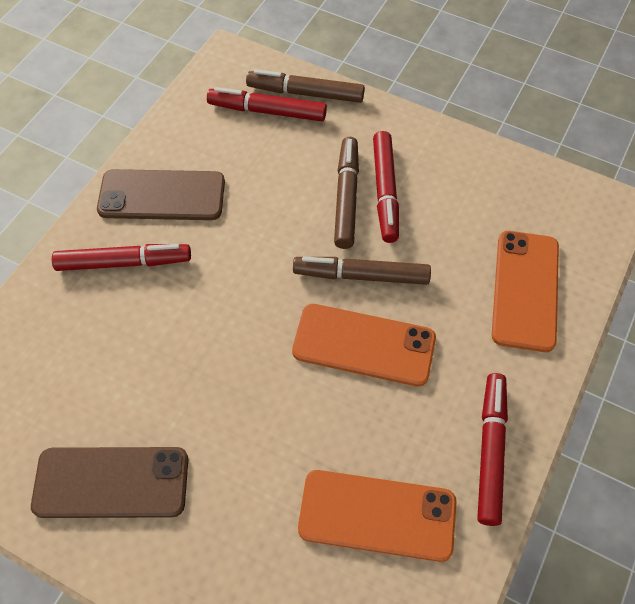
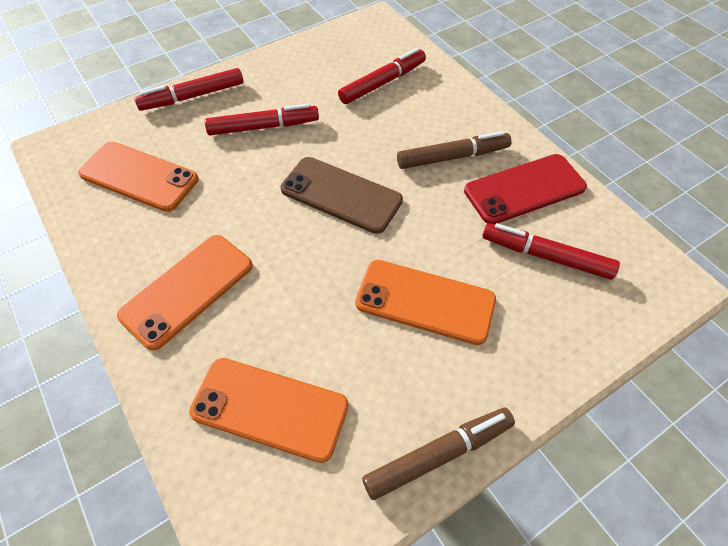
brown marker: 3 -> 2
brown phone: 2 -> 1
orange phone: 3 -> 4
red phone: 0 -> 1

